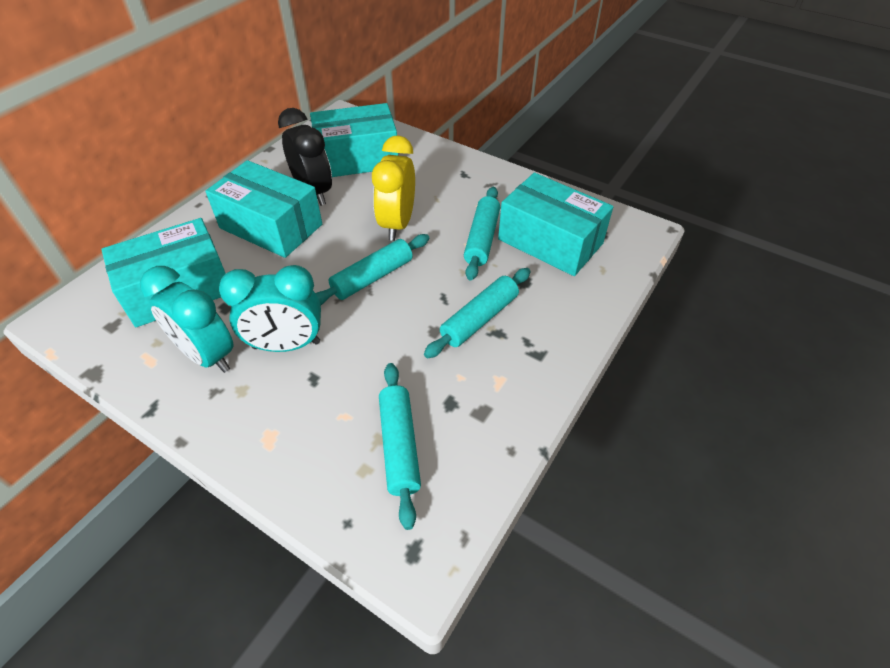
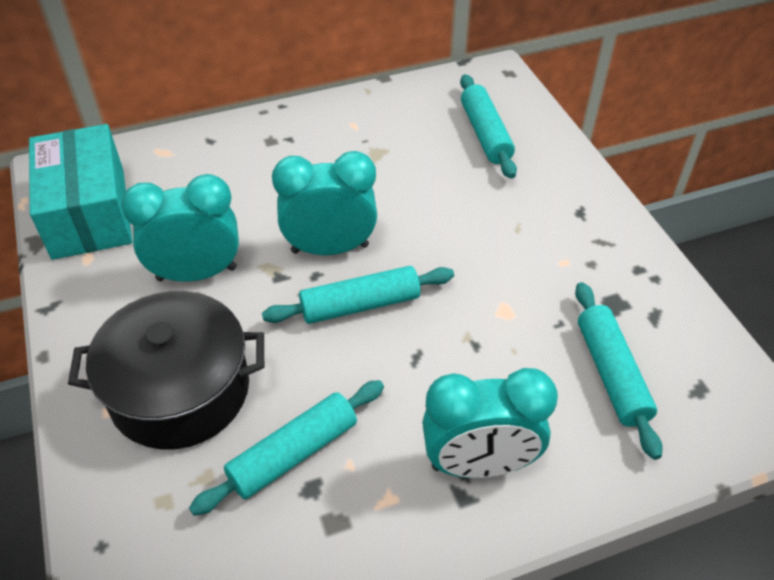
black clock: 1 -> 0
black pot: 0 -> 1
turquoise box: 4 -> 1
turquoise clock: 2 -> 3
yellow clock: 1 -> 0

